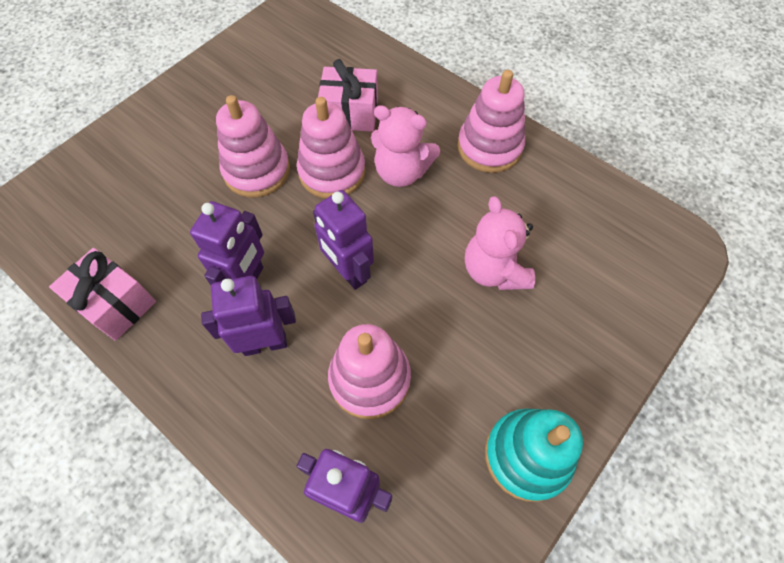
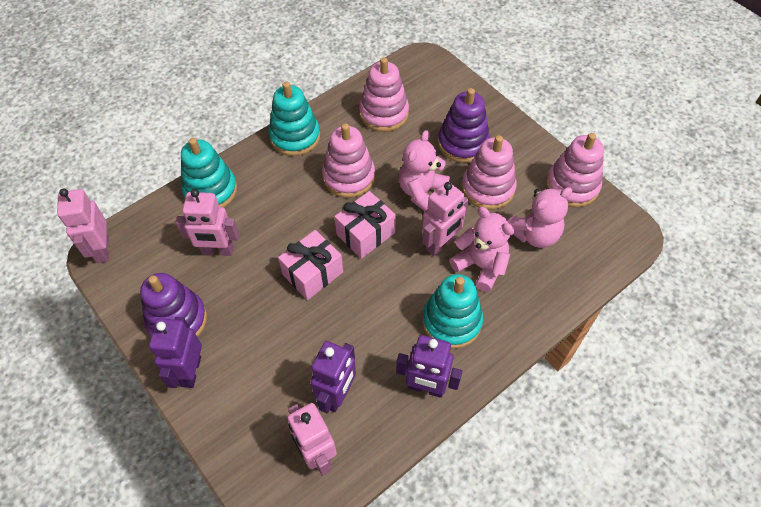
pink robot: 0 -> 4
pink teddy bear: 2 -> 3
purple robot: 4 -> 3
purple stacking toy: 0 -> 2
turquoise stacking toy: 1 -> 3

